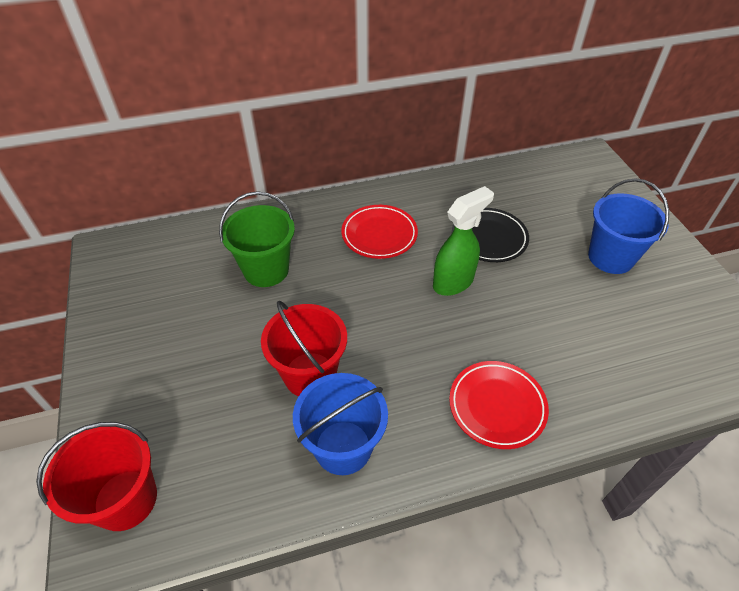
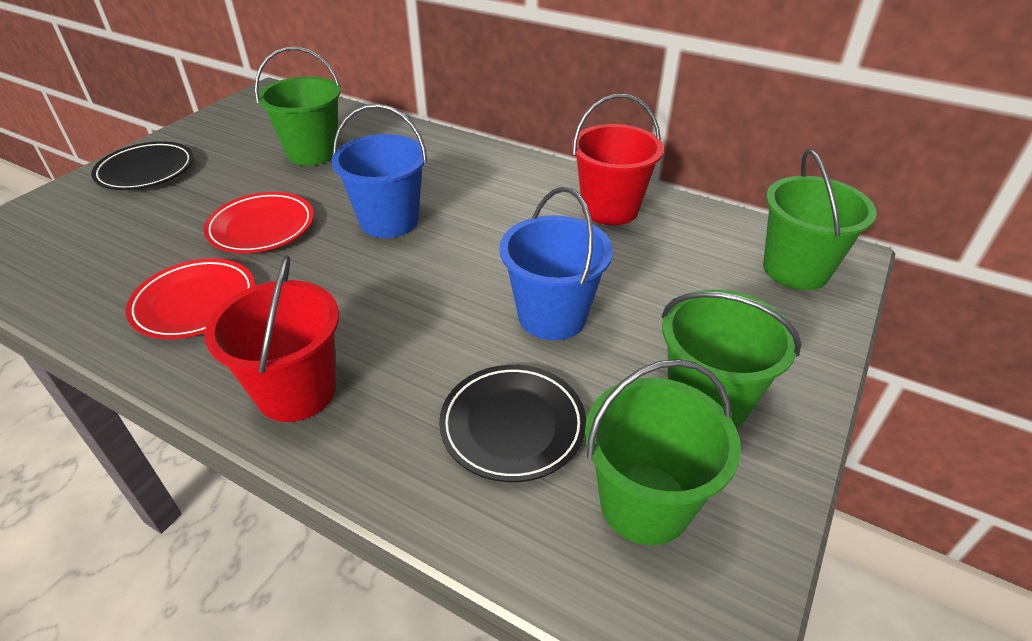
black plate: 1 -> 2
green bucket: 1 -> 4
green spray bottle: 1 -> 0

